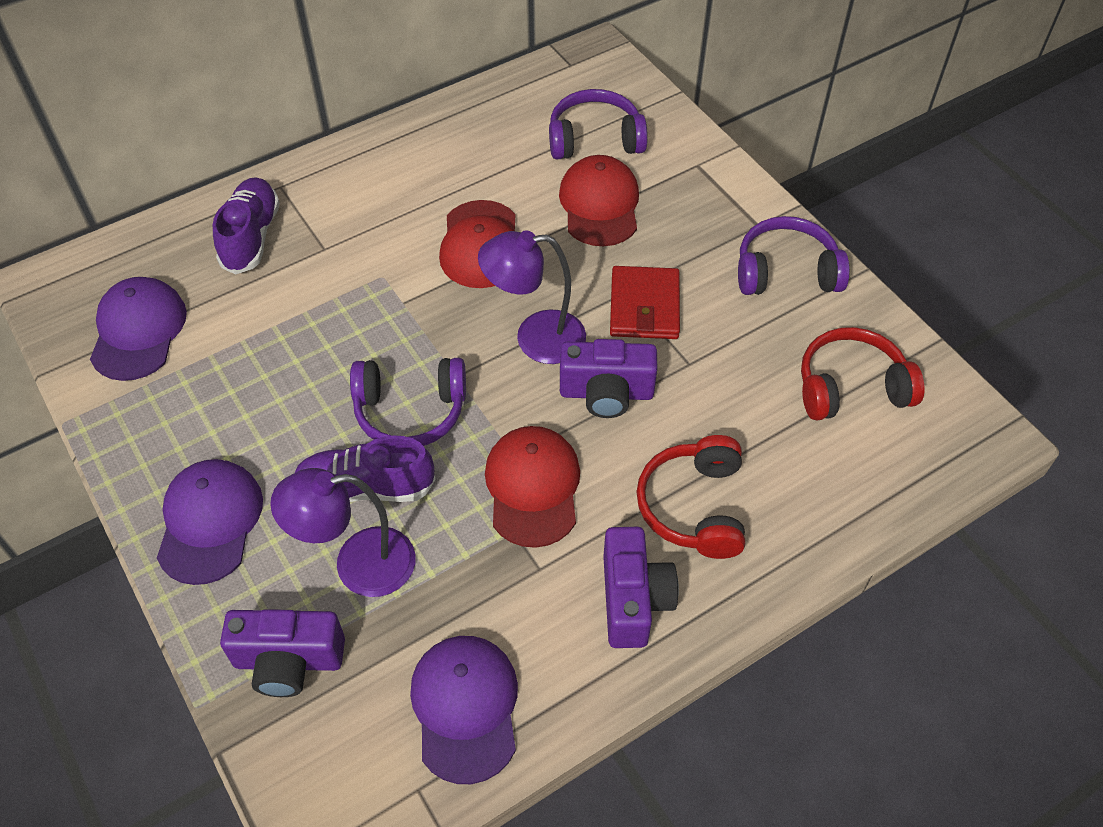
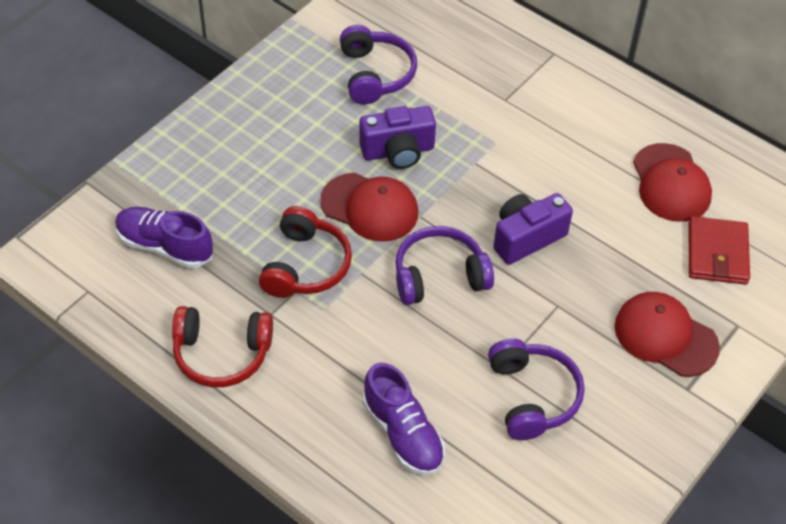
purple camera: 3 -> 2
purple cap: 3 -> 0
purple lamp: 2 -> 0

